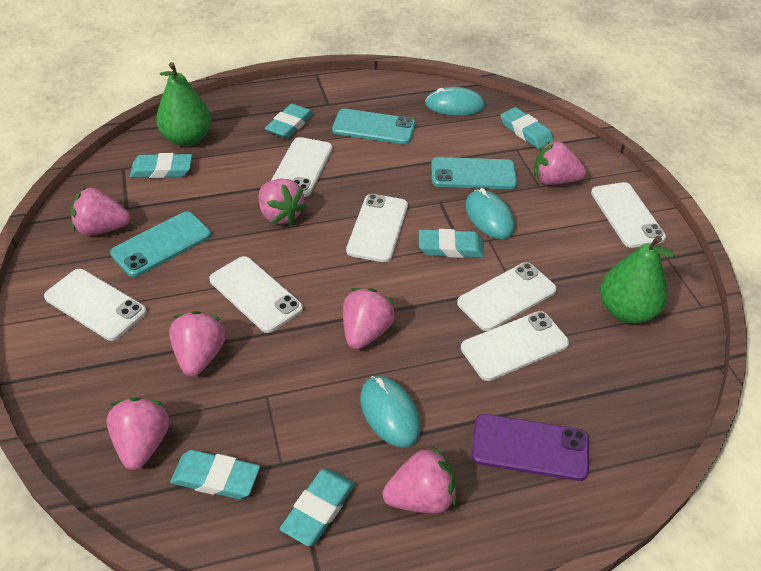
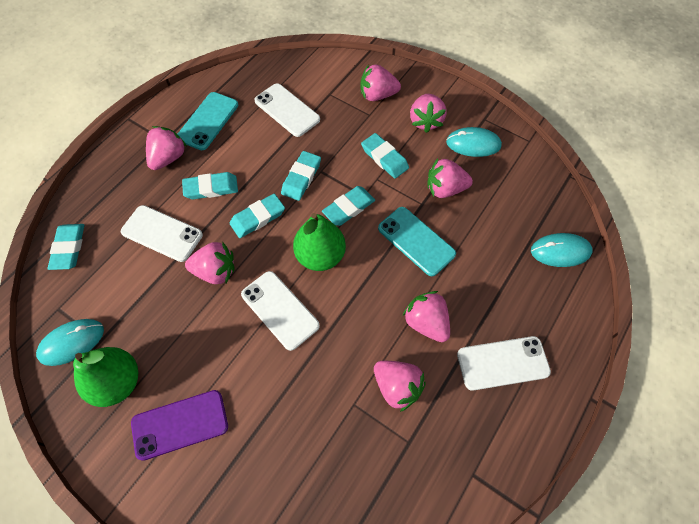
turquoise phone: 3 -> 2
white phone: 7 -> 4

